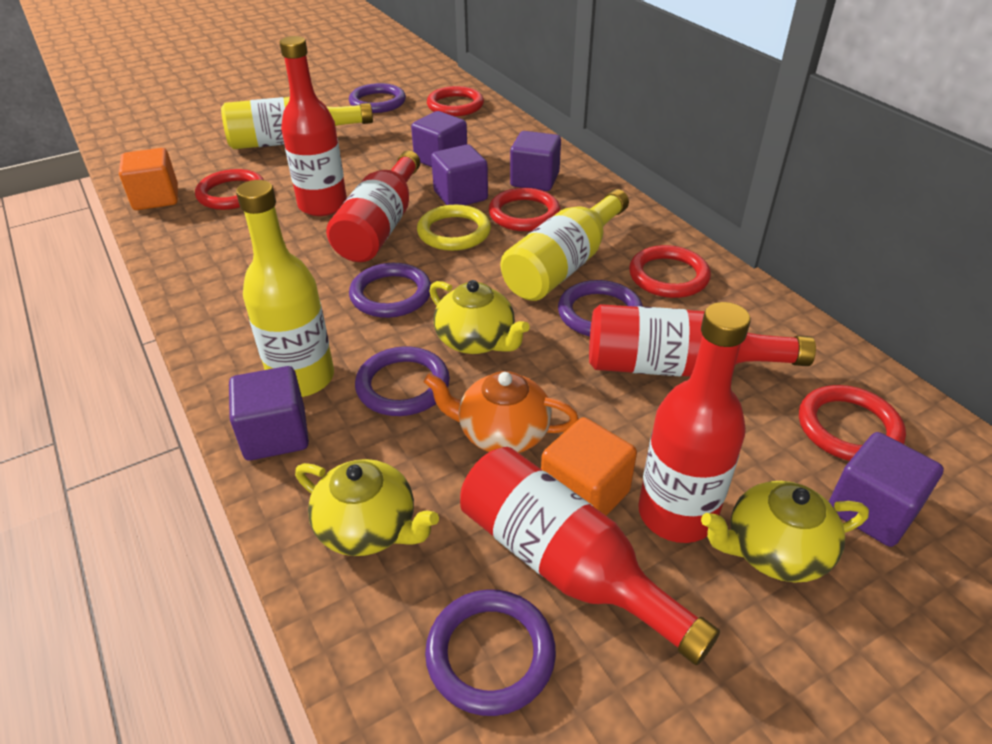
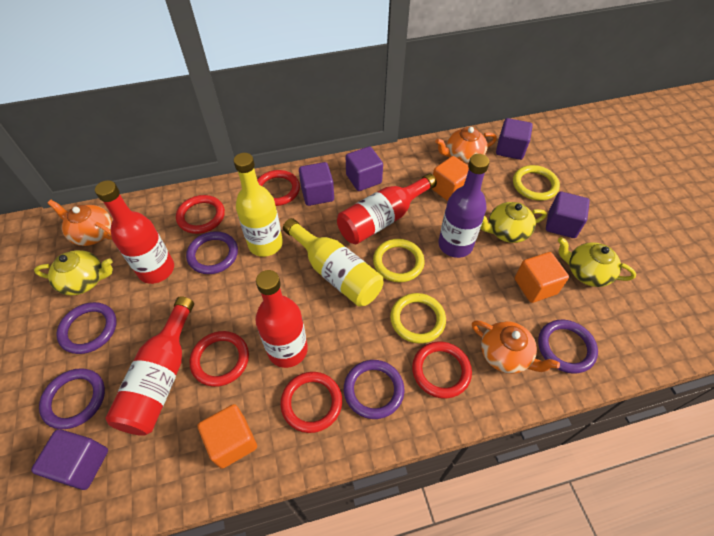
orange cube: 2 -> 3
orange teapot: 1 -> 3
purple bottle: 0 -> 1
red bottle: 5 -> 4
yellow bottle: 3 -> 2
yellow ring: 1 -> 3

